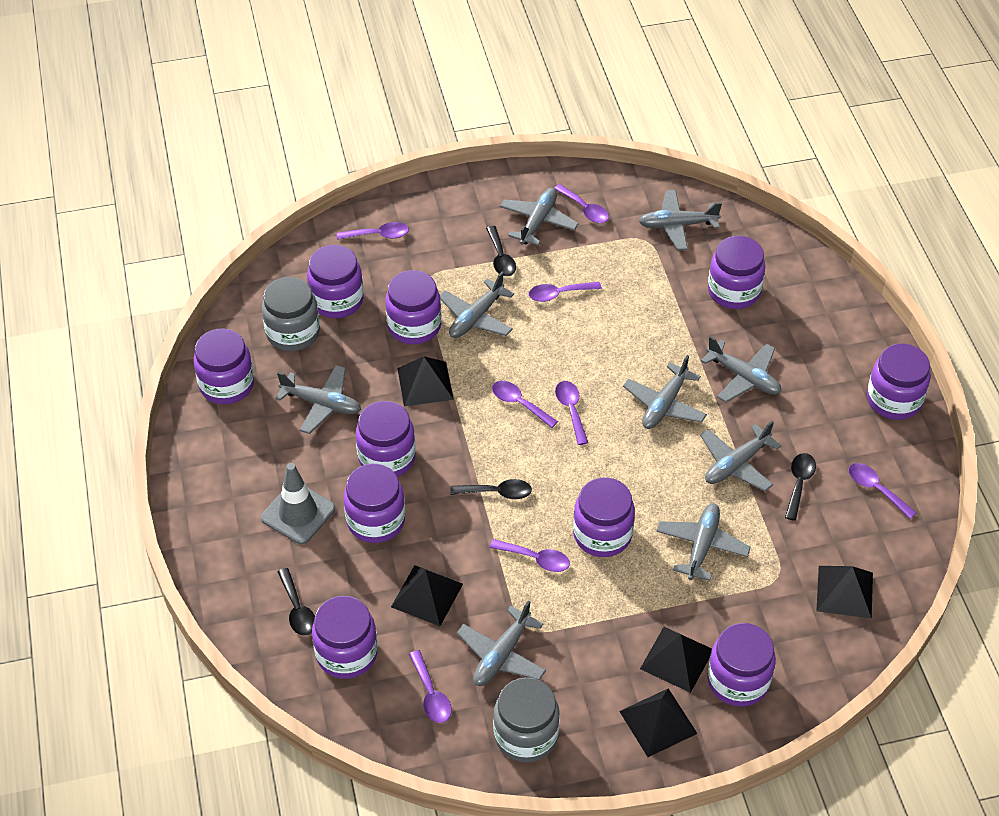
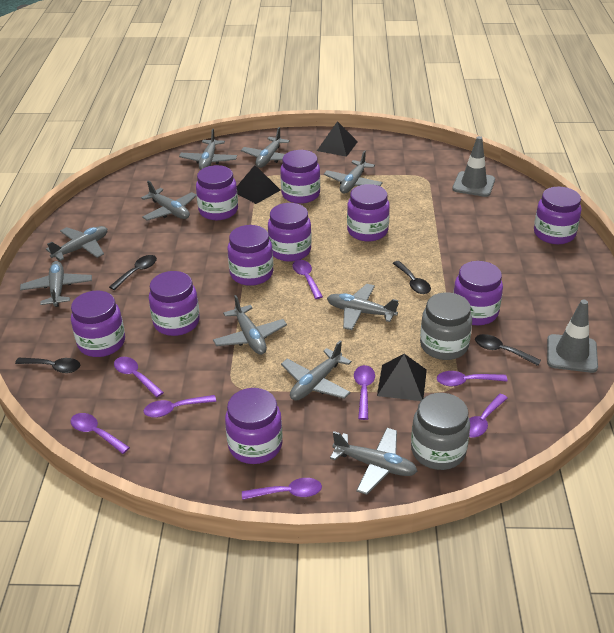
black pyramid: 5 -> 3
grey plane: 9 -> 10
grey traffic cone: 1 -> 2

